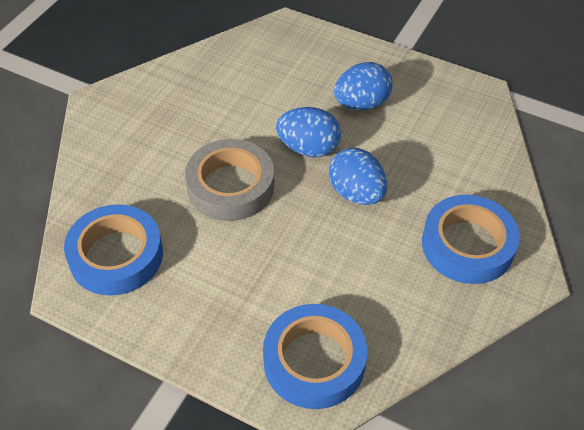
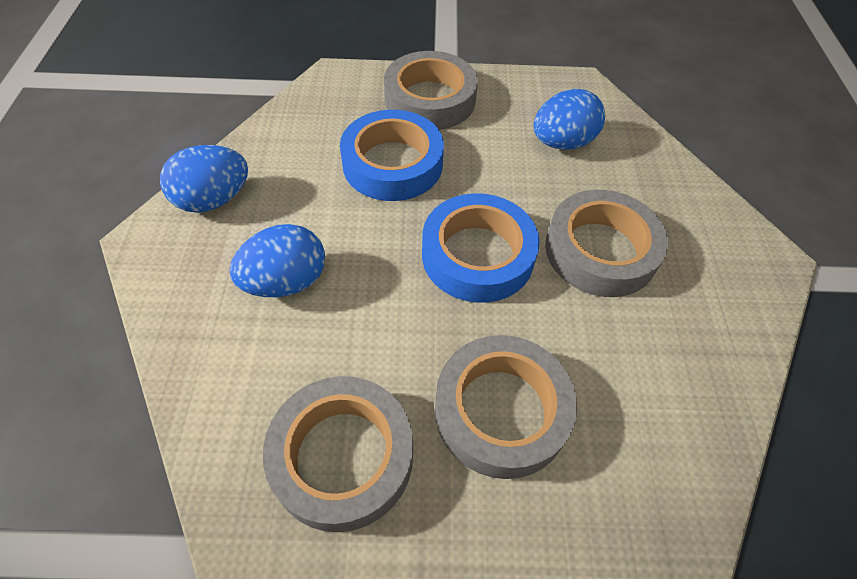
blue tape: 3 -> 2
grey tape: 1 -> 4

